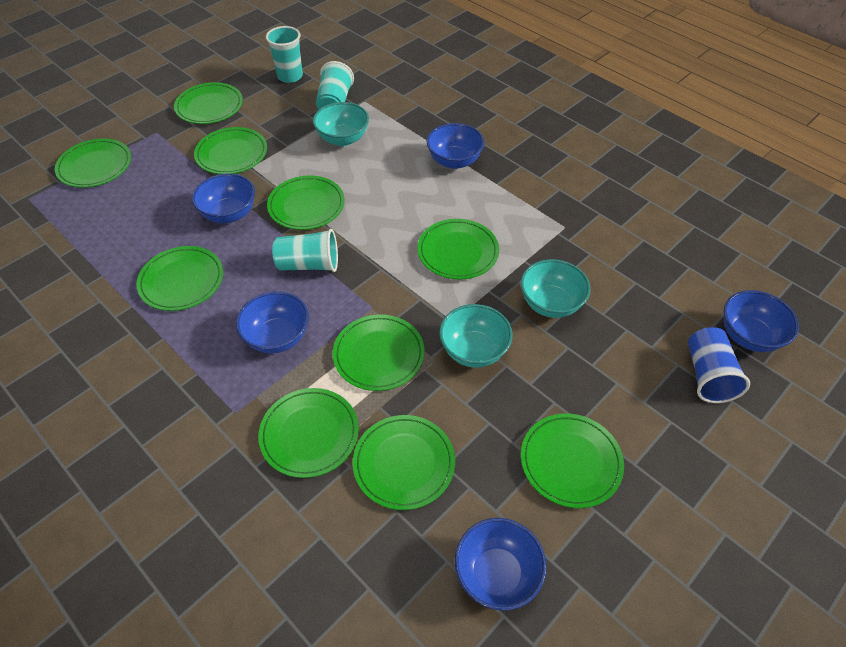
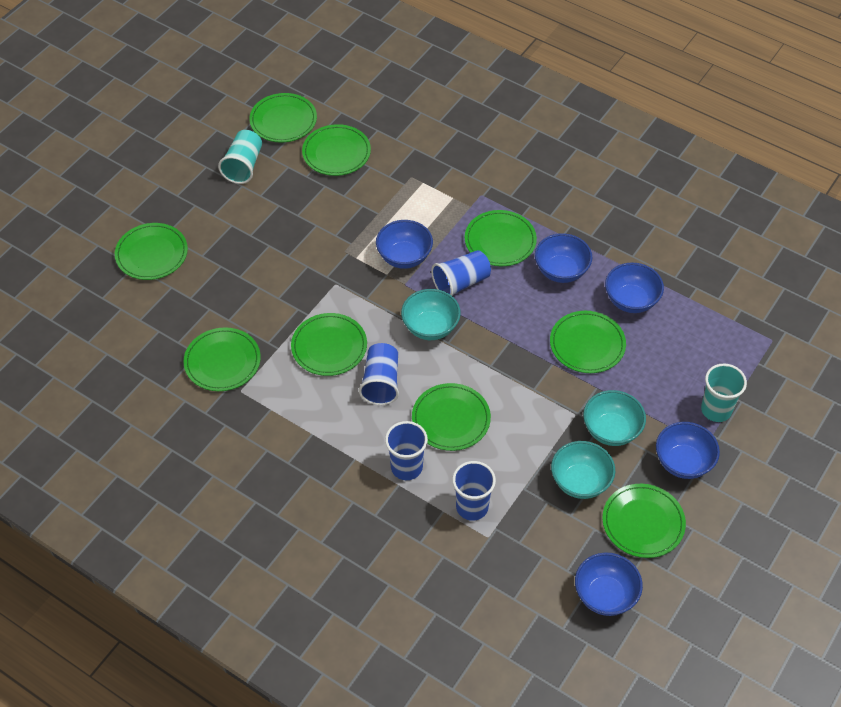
blue cup: 1 -> 4
green plate: 10 -> 9
turquoise cup: 3 -> 2

